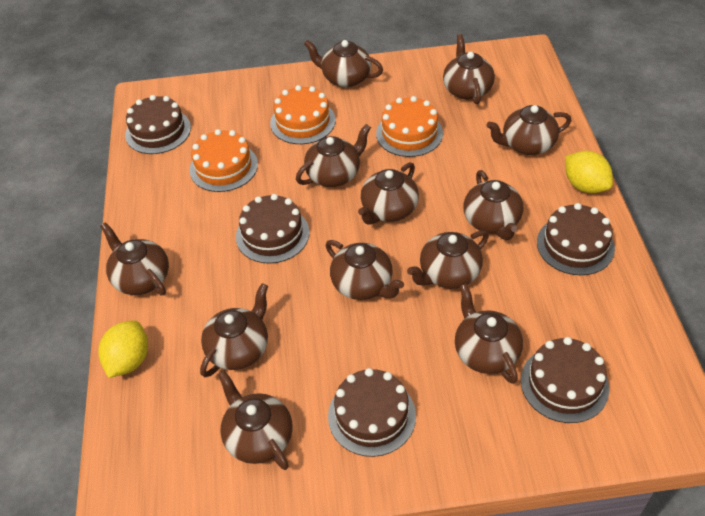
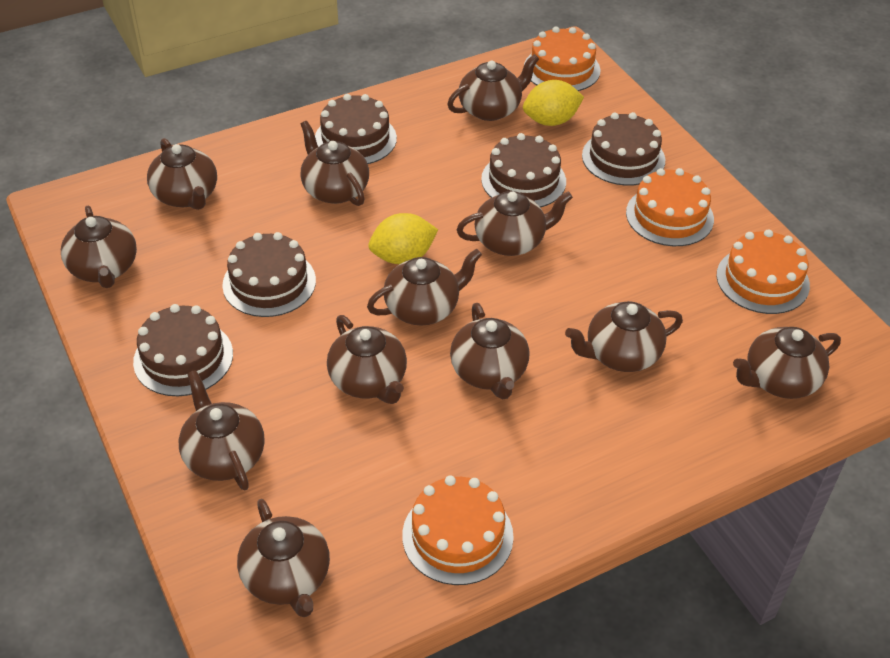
orange cake: 3 -> 4

